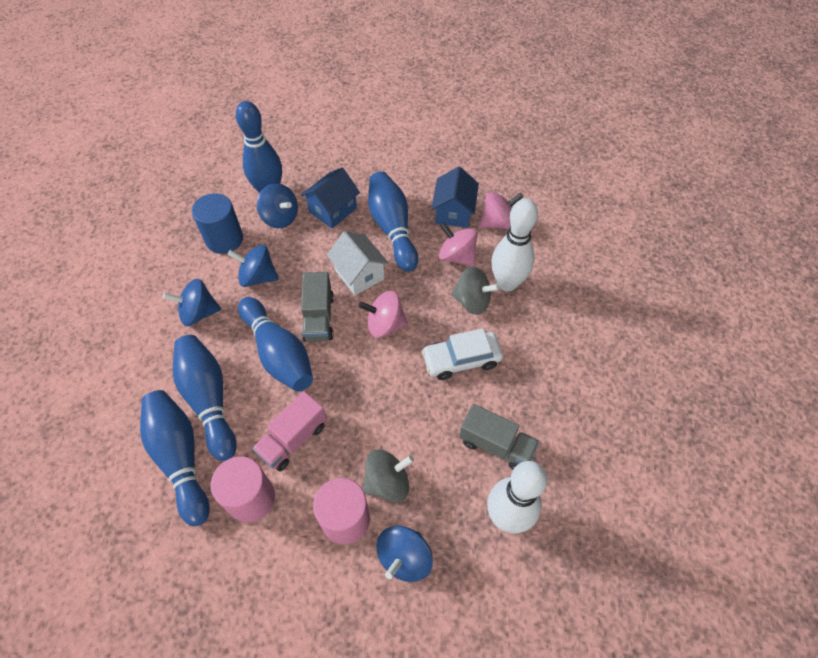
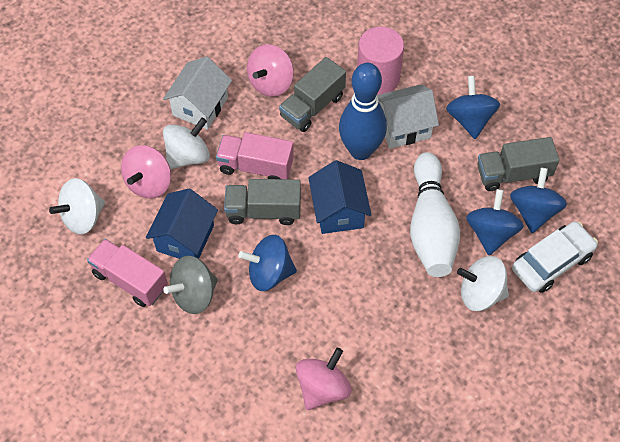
blue bowling pin: 5 -> 1
blue cylinder: 1 -> 0
grey spinning top: 2 -> 1
grey truck: 2 -> 3
pink cylinder: 2 -> 1
pink truck: 1 -> 2
white bowling pin: 2 -> 1
white house: 1 -> 2
white spinning top: 0 -> 3

